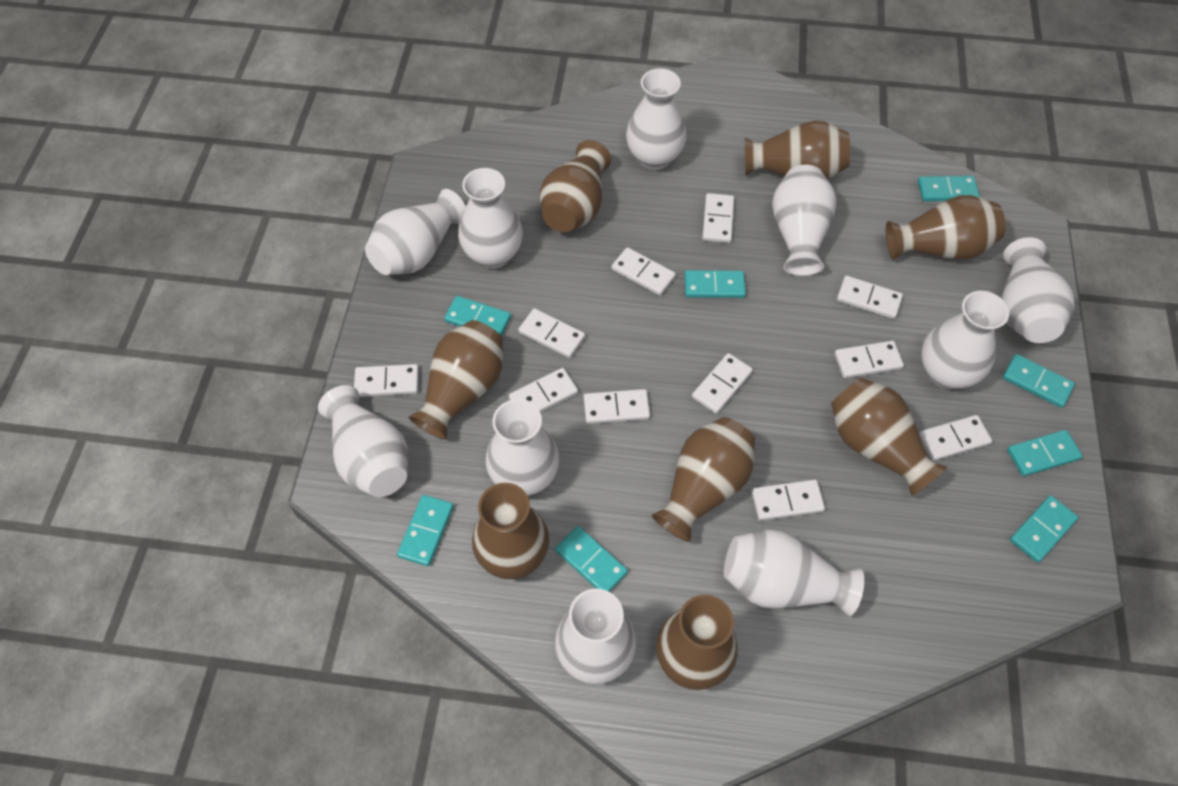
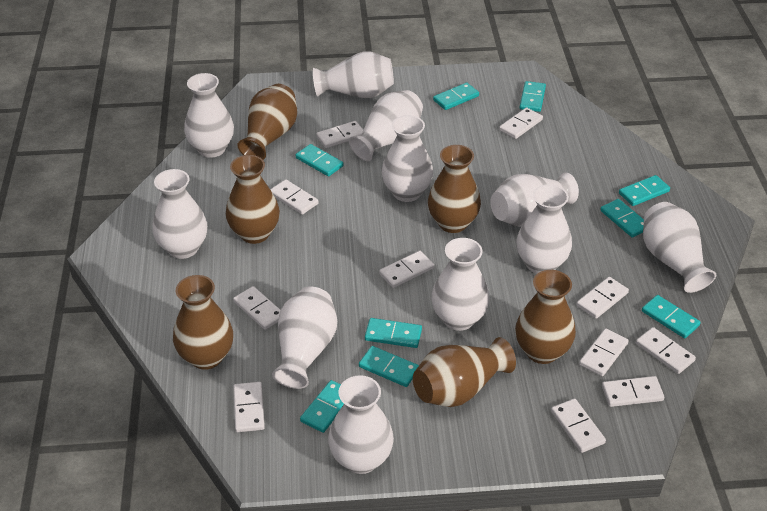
brown vase: 8 -> 6
turquoise domino: 8 -> 9
white vase: 10 -> 11

